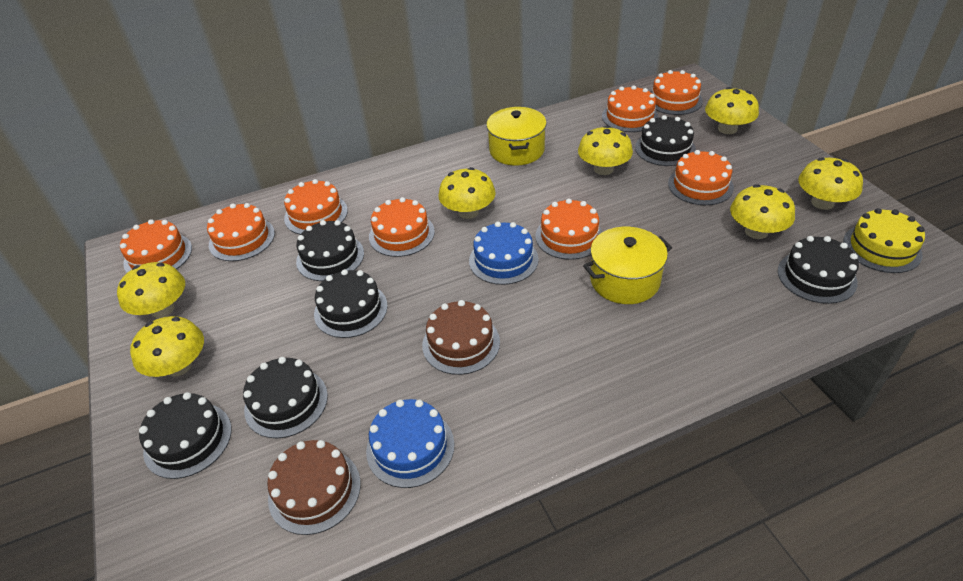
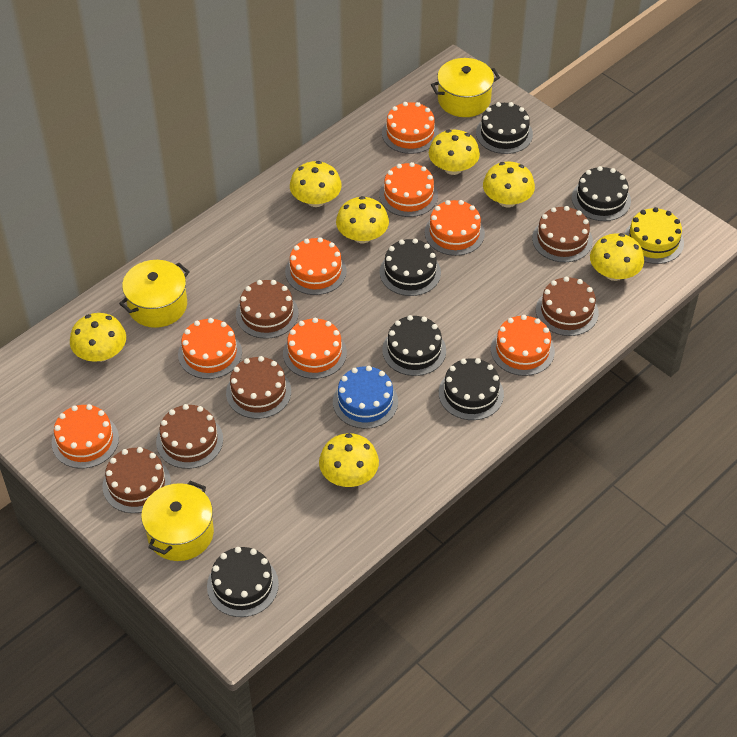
blue cake: 2 -> 1
brown cake: 2 -> 6
yellow pot: 2 -> 3

